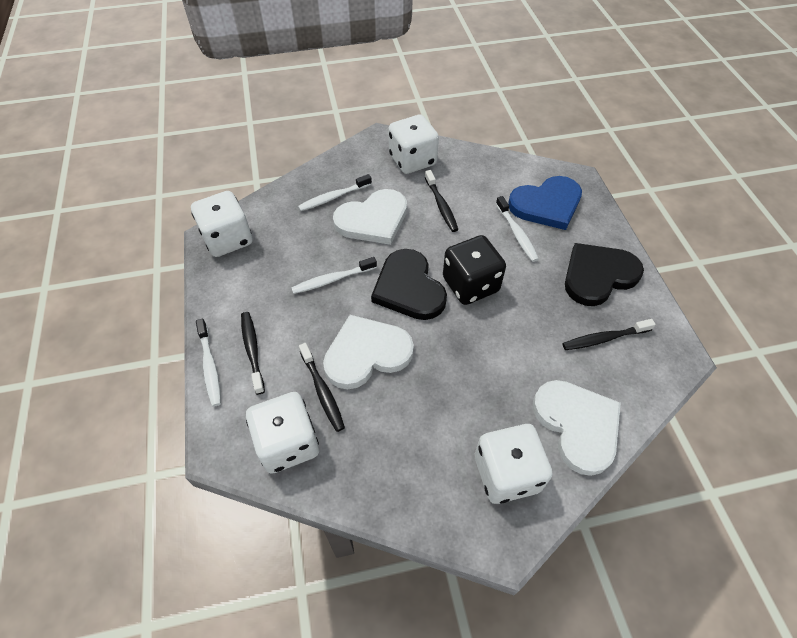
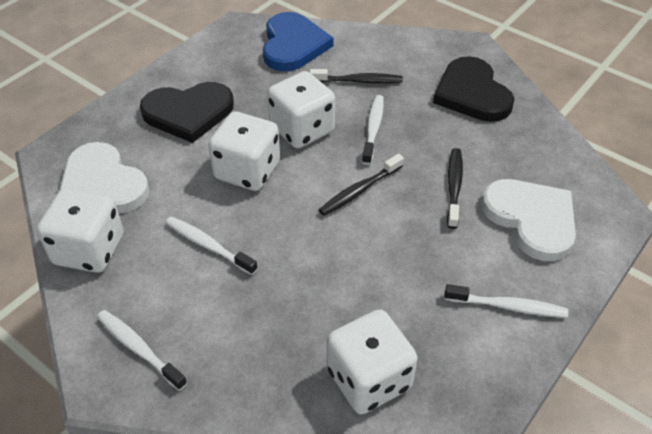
black dice: 1 -> 0
black toothbrush: 4 -> 3
white heart: 3 -> 2

